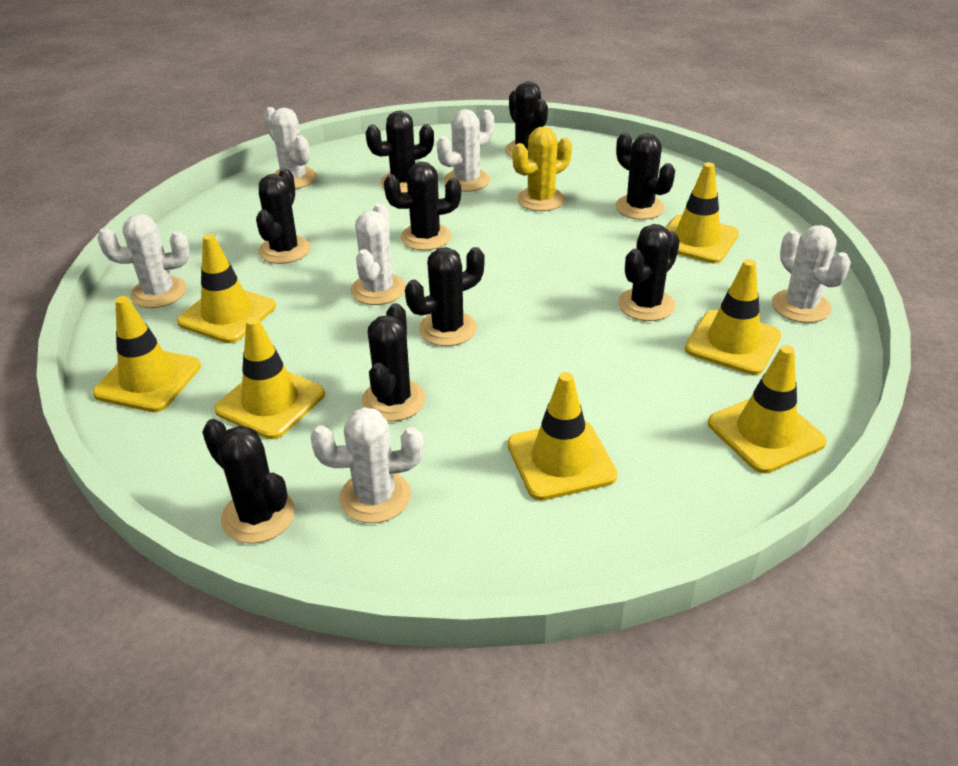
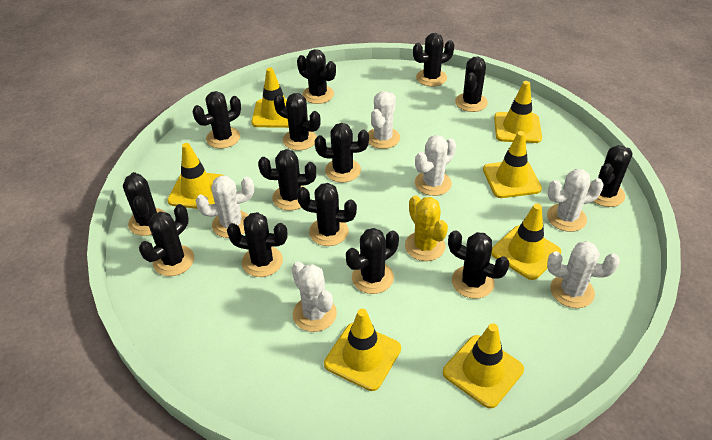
black cactus: 9 -> 14

